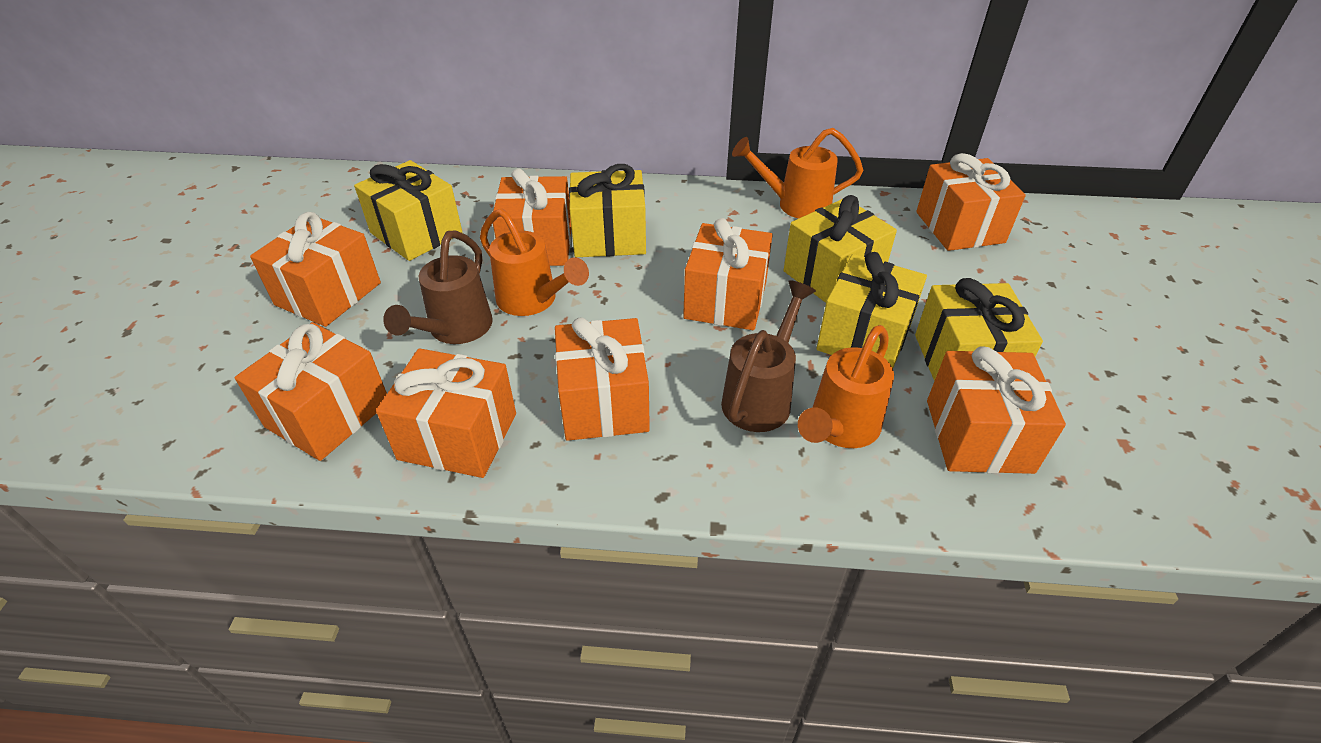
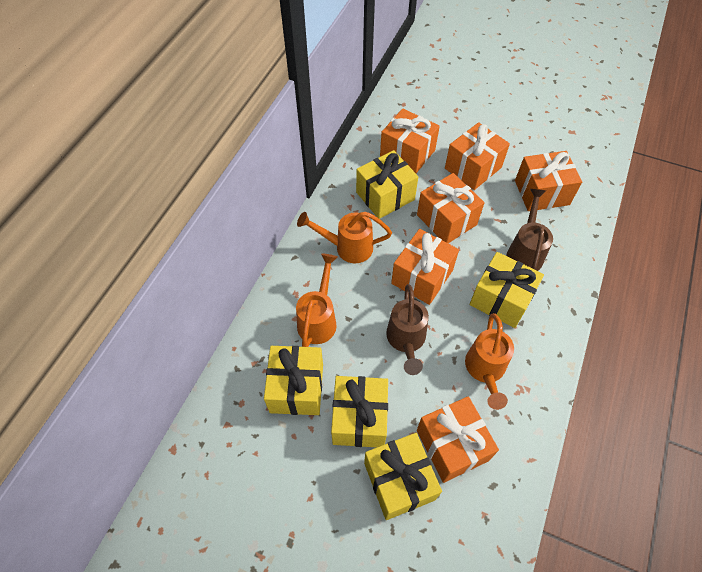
orange gift: 8 -> 6

